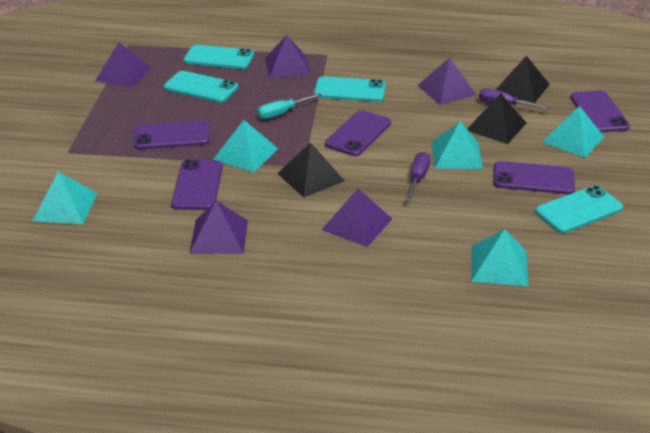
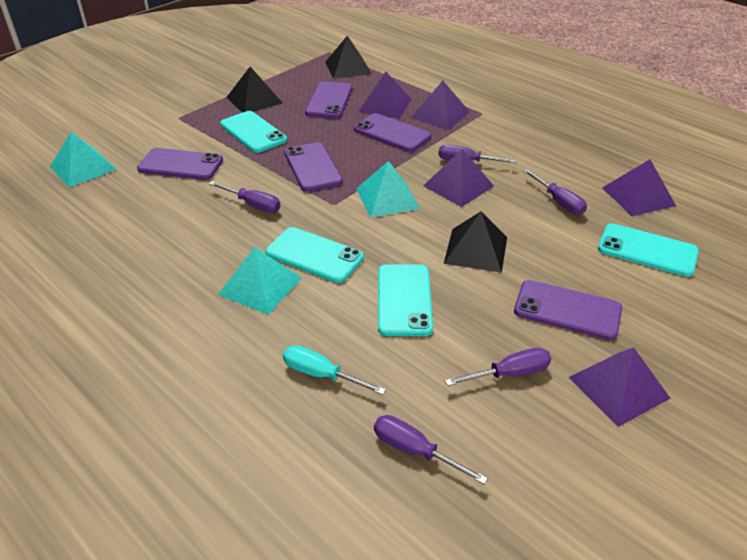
purple screwdriver: 2 -> 5
turquoise pyramid: 5 -> 3

